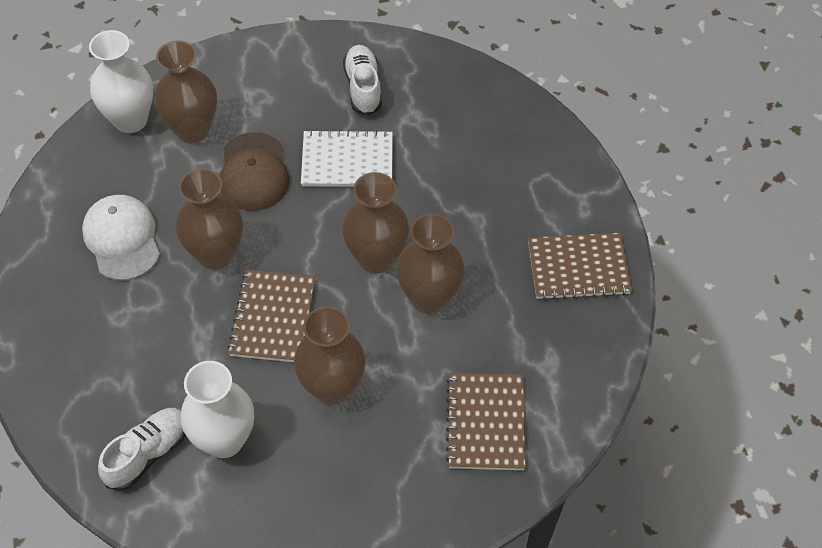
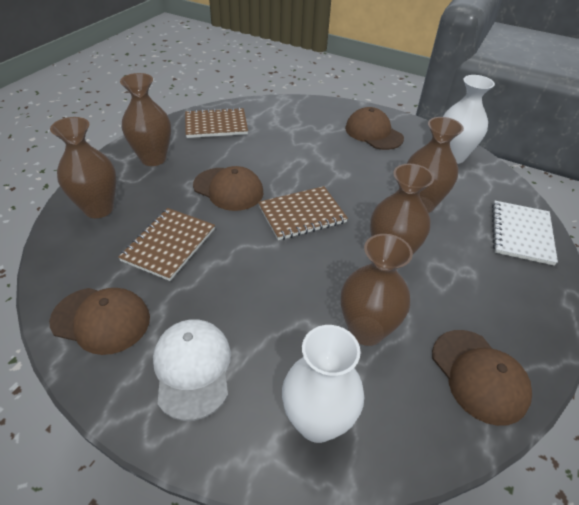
brown cap: 1 -> 4
white shoe: 2 -> 0

